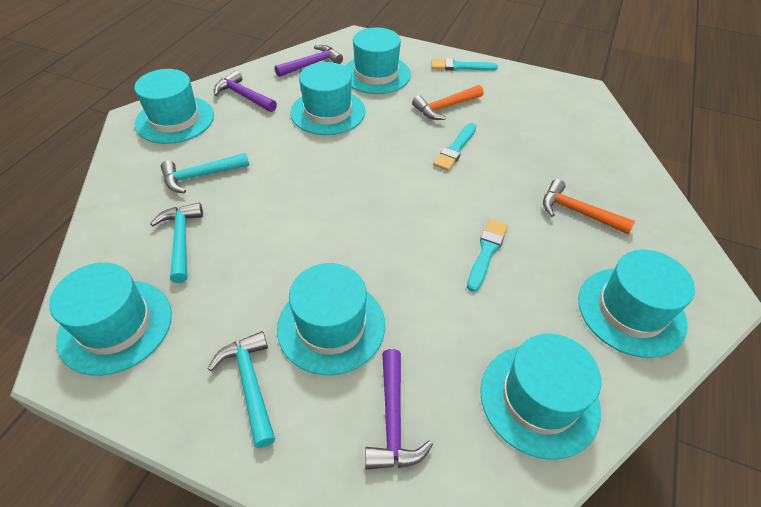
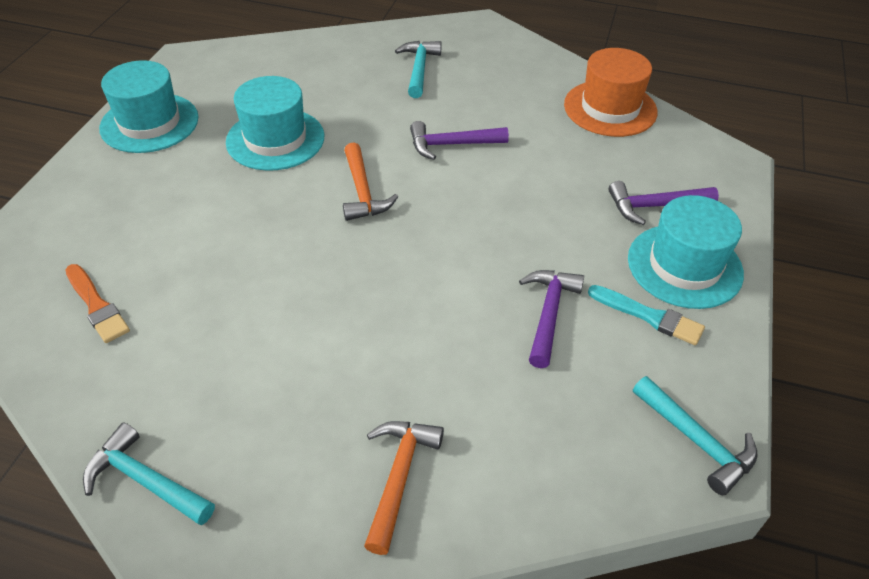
orange brush: 0 -> 1
orange hat: 0 -> 1
turquoise brush: 3 -> 1
turquoise hat: 7 -> 3

